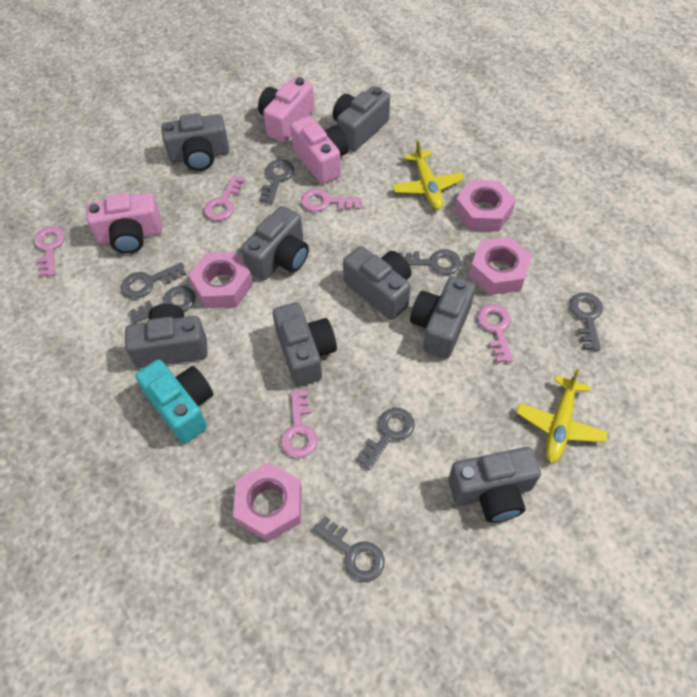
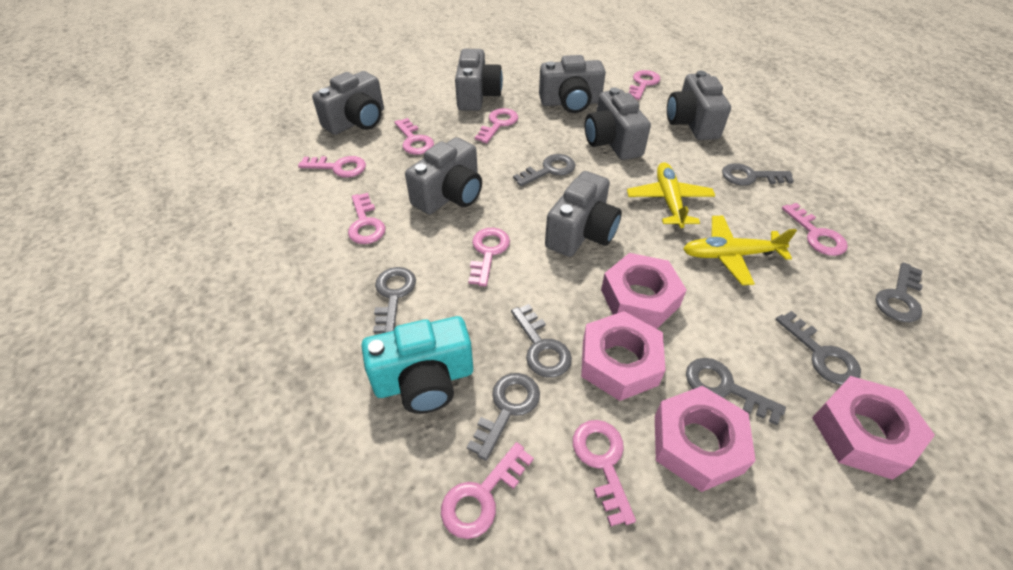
grey camera: 8 -> 7
grey key: 7 -> 8
pink camera: 3 -> 0
pink key: 5 -> 9

